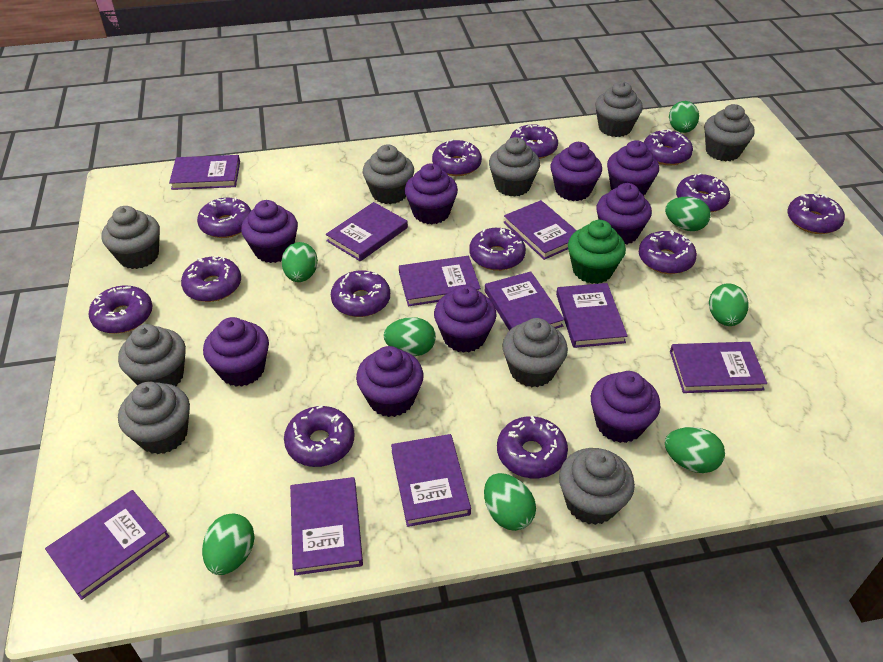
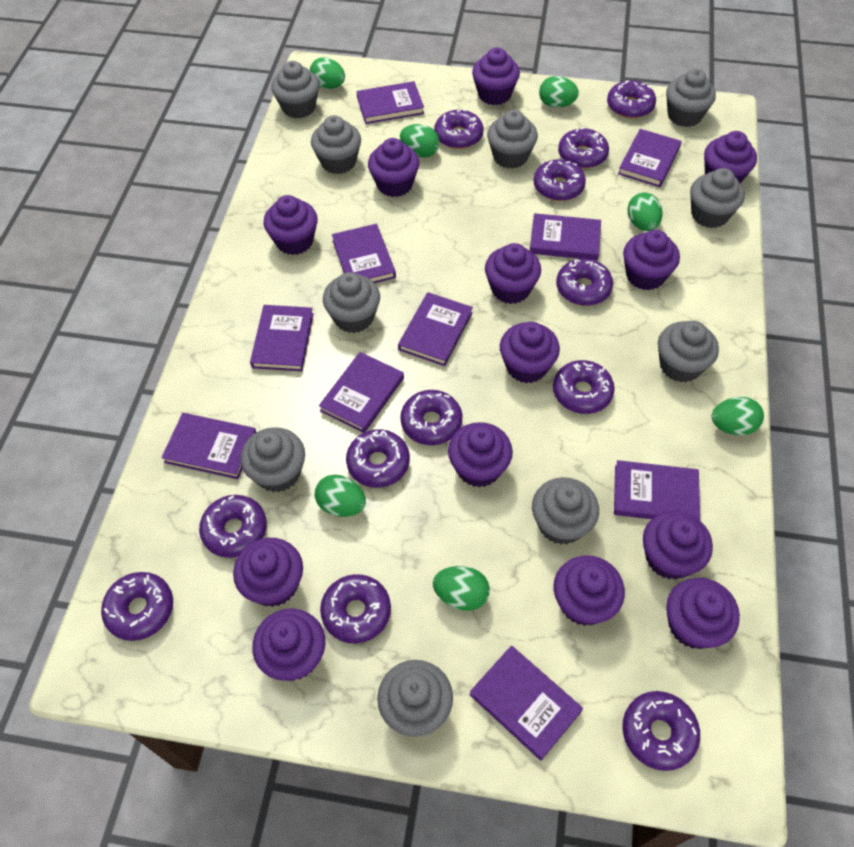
green cupcake: 1 -> 0
green egg: 8 -> 7
grey cupcake: 9 -> 10
purple cupcake: 9 -> 13
purple donut: 13 -> 12

